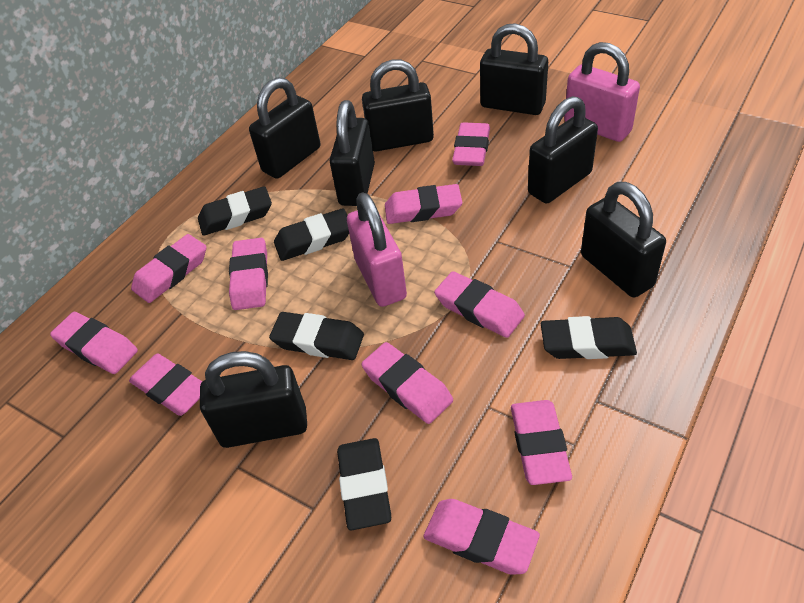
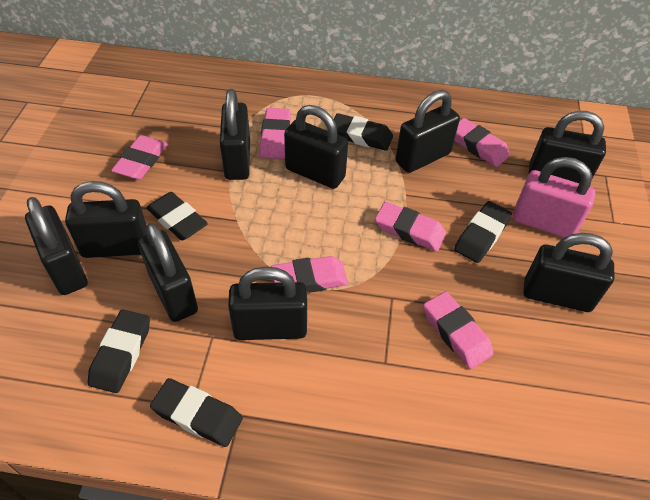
black padlock: 7 -> 9
pink eraser: 10 -> 6
pink padlock: 2 -> 1

